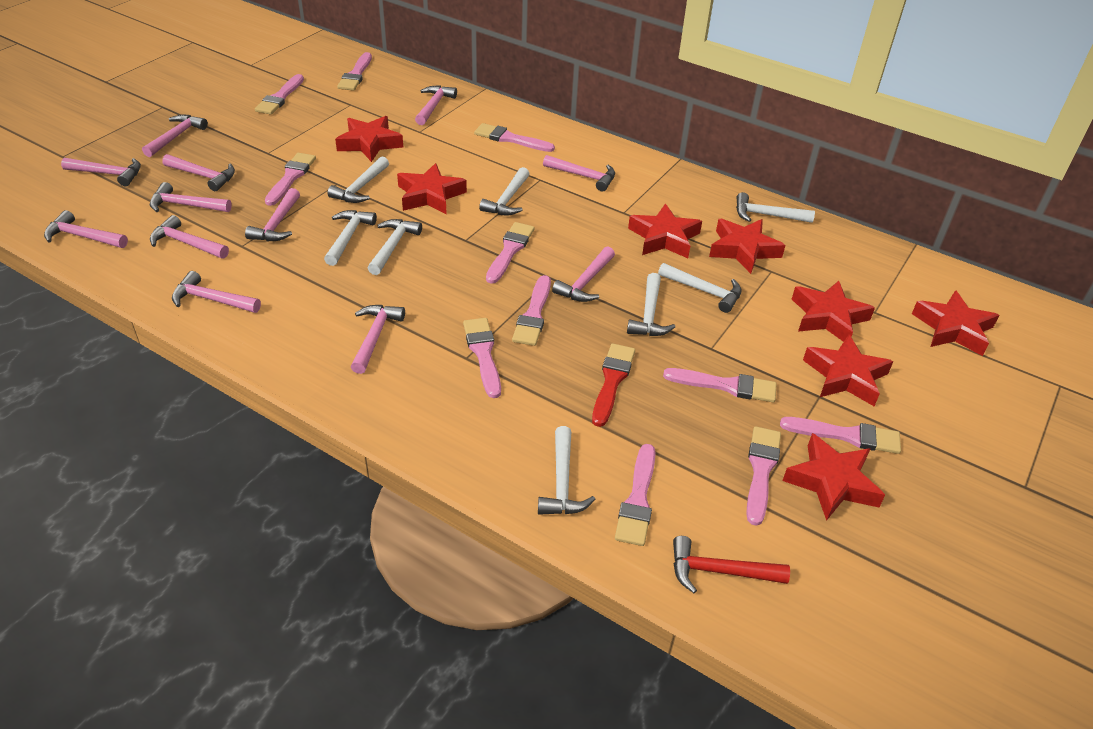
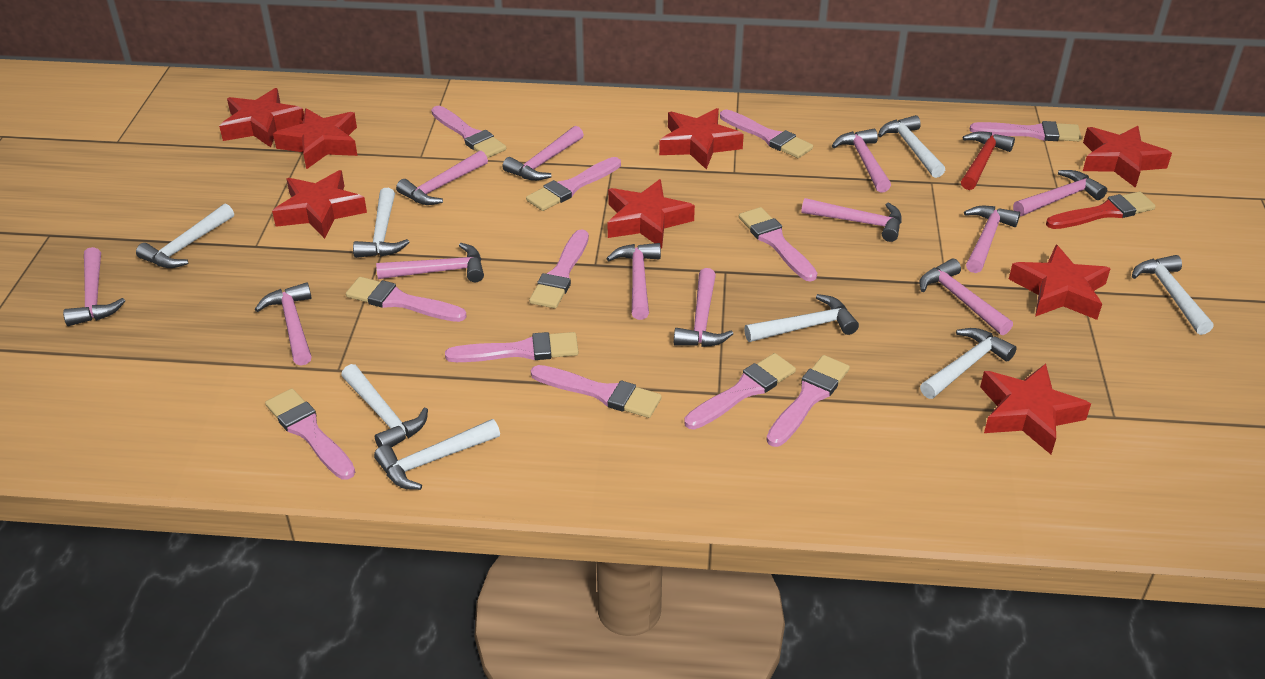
pink brush: 11 -> 12

